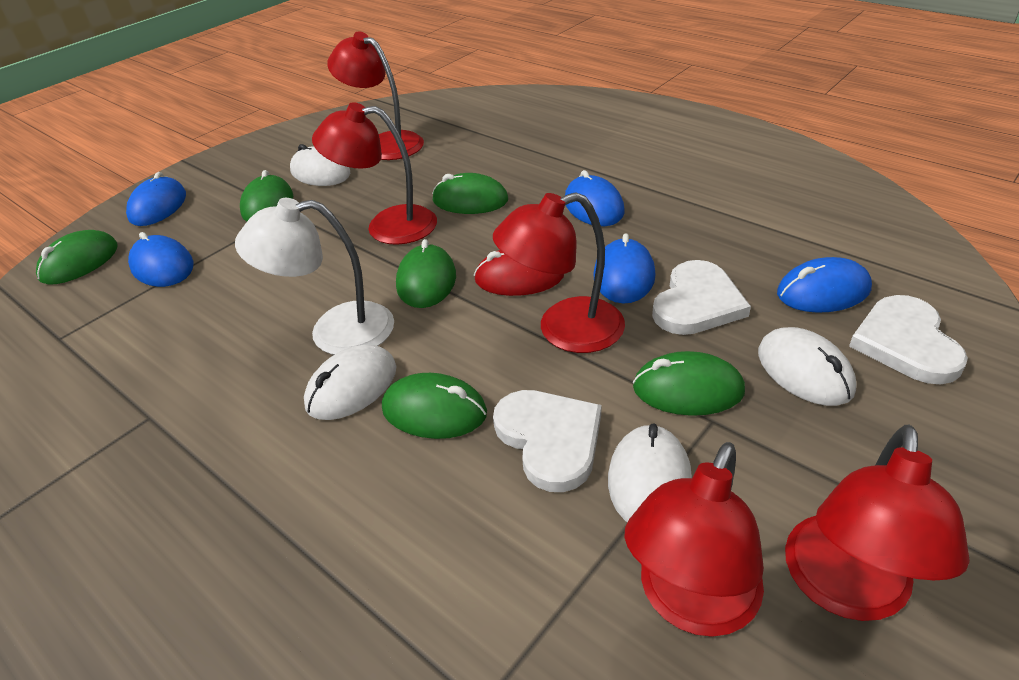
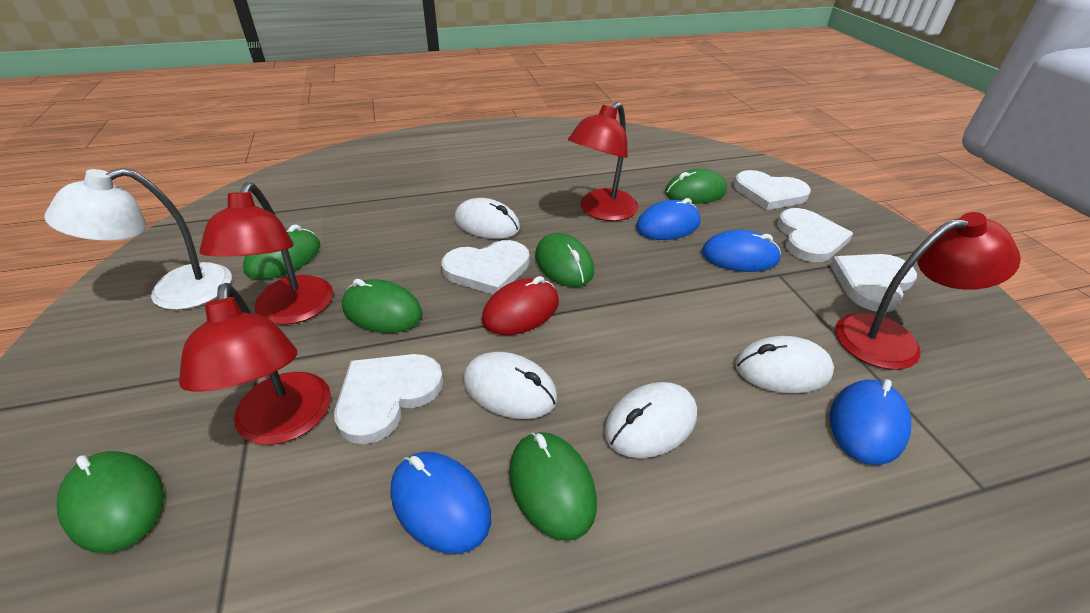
blue mouse: 5 -> 4
red lamp: 5 -> 4
white heart: 3 -> 5

